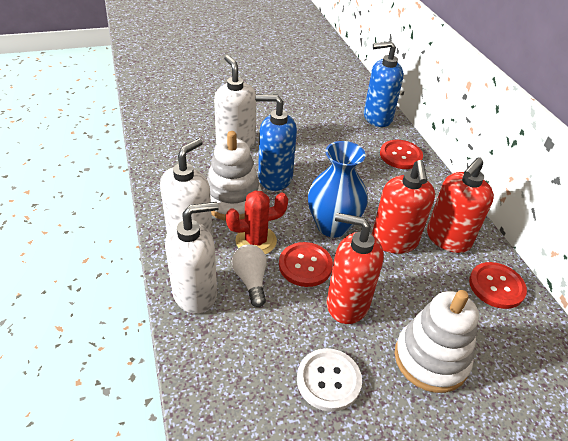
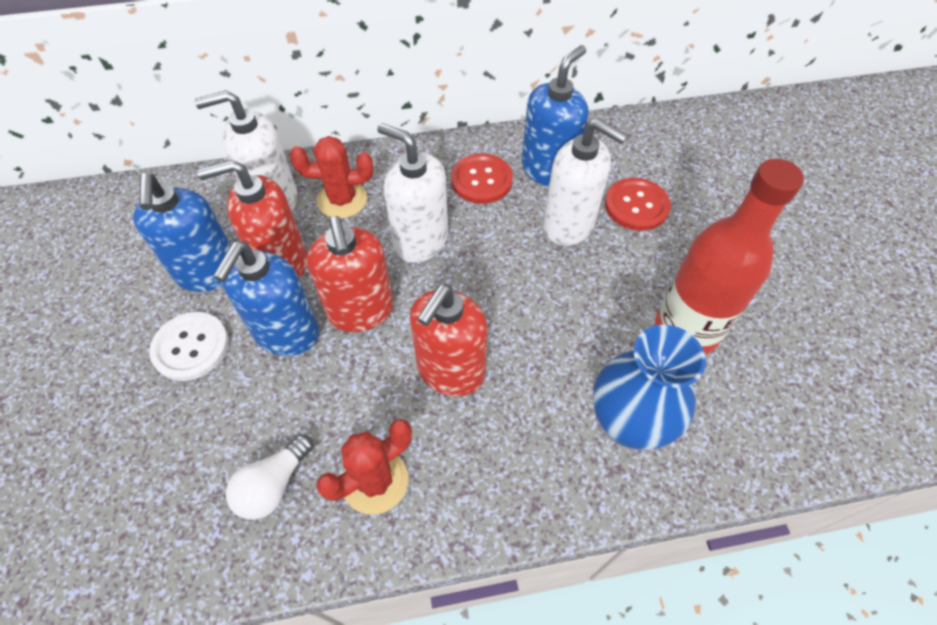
blue soap dispenser: 2 -> 3
red bottle: 0 -> 1
red button: 3 -> 2
red cactus: 1 -> 2
white stacking toy: 2 -> 0

